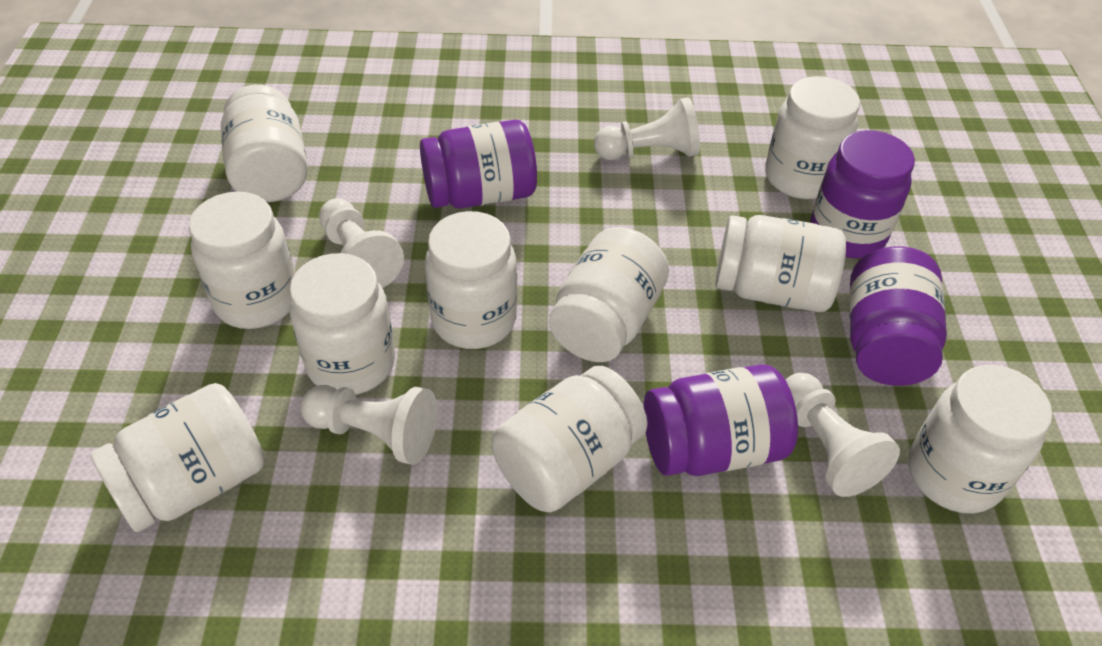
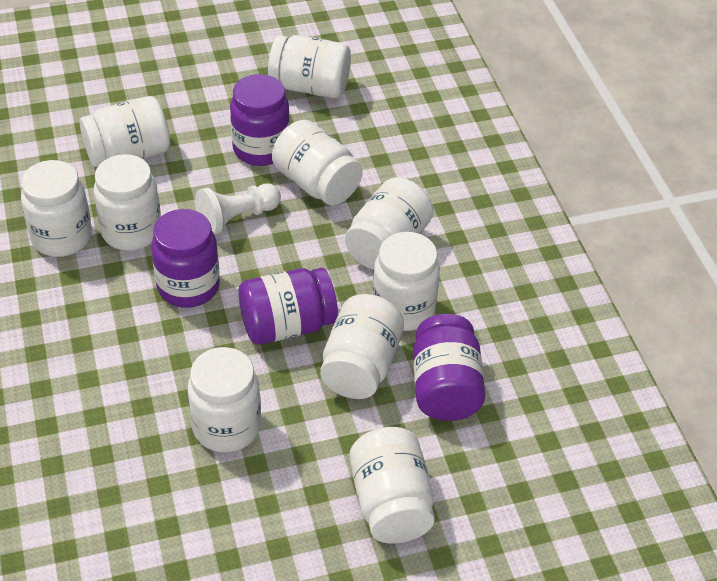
white pawn: 4 -> 1

